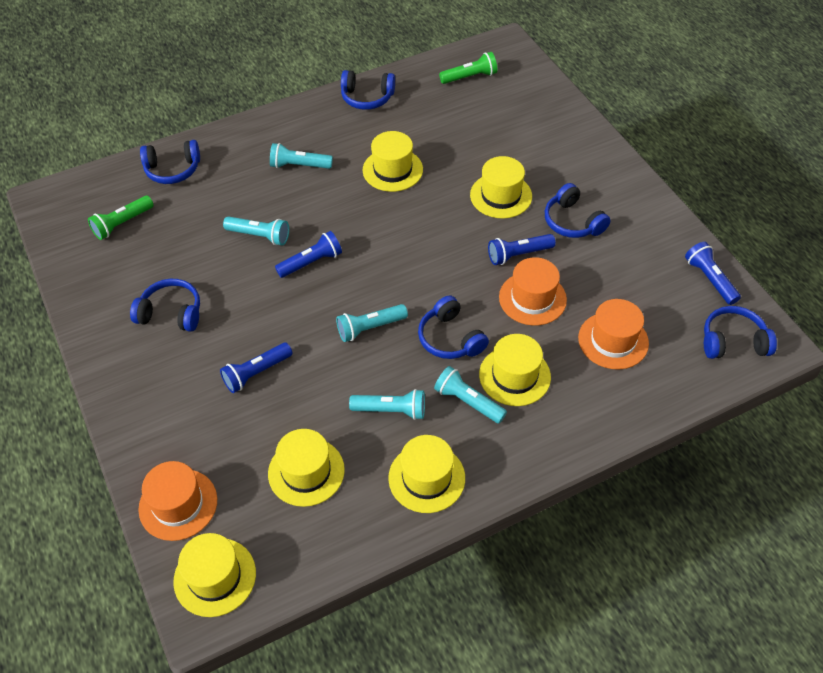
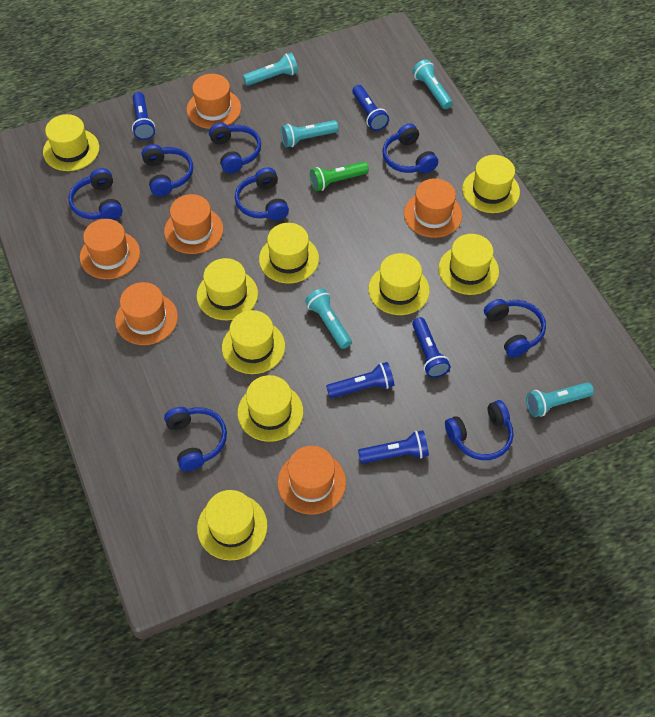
blue flashlight: 4 -> 5
blue headphones: 6 -> 8
green flashlight: 2 -> 1
orange hat: 3 -> 6
yellow hat: 6 -> 9

